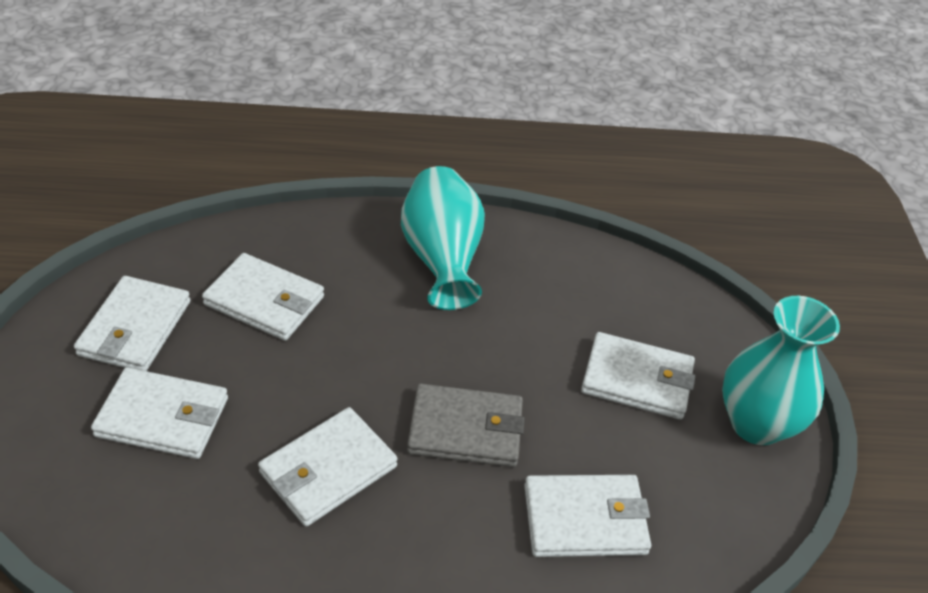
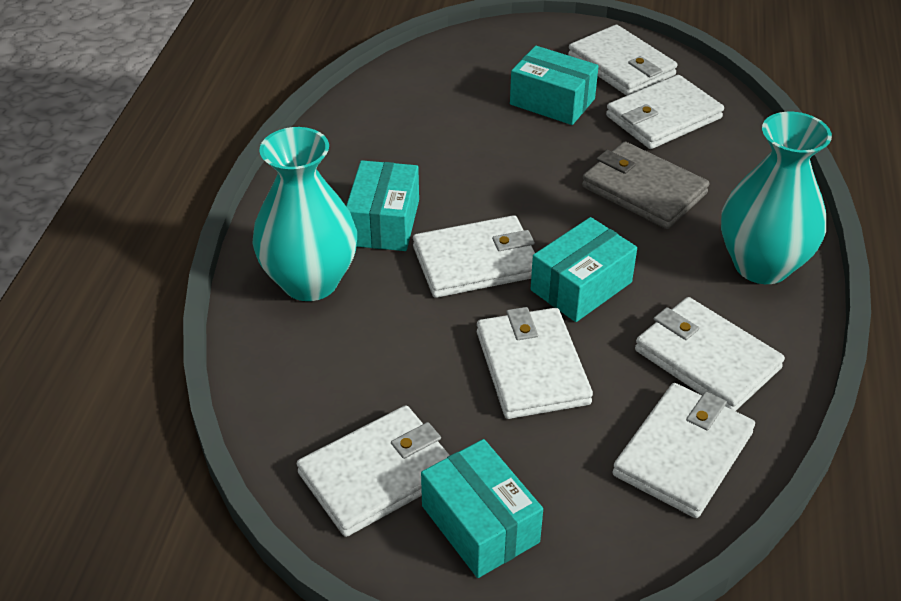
turquoise box: 0 -> 4
white wallet: 6 -> 7

